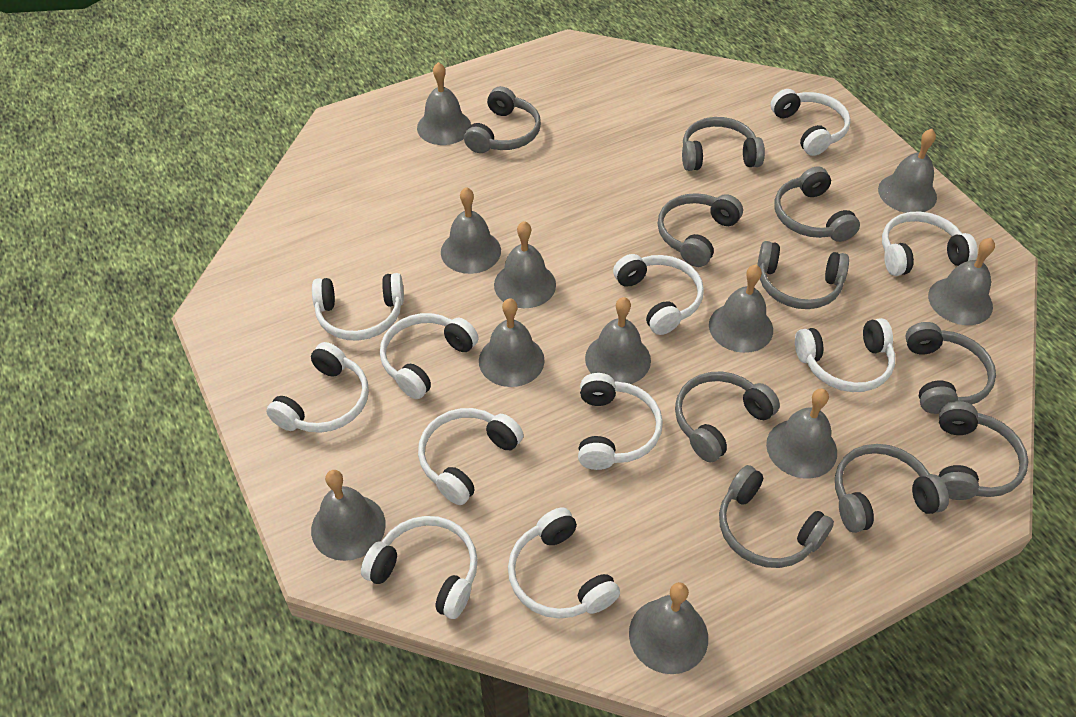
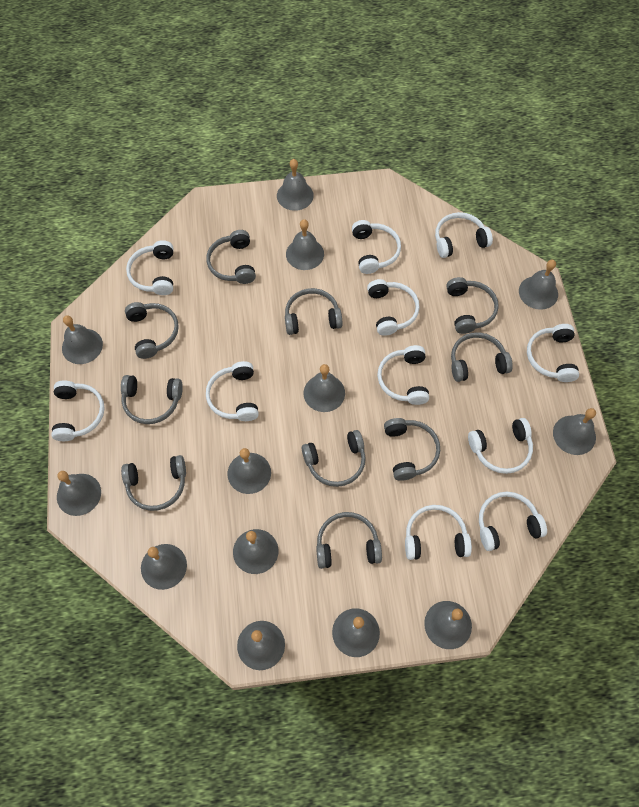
grey bell: 11 -> 13

